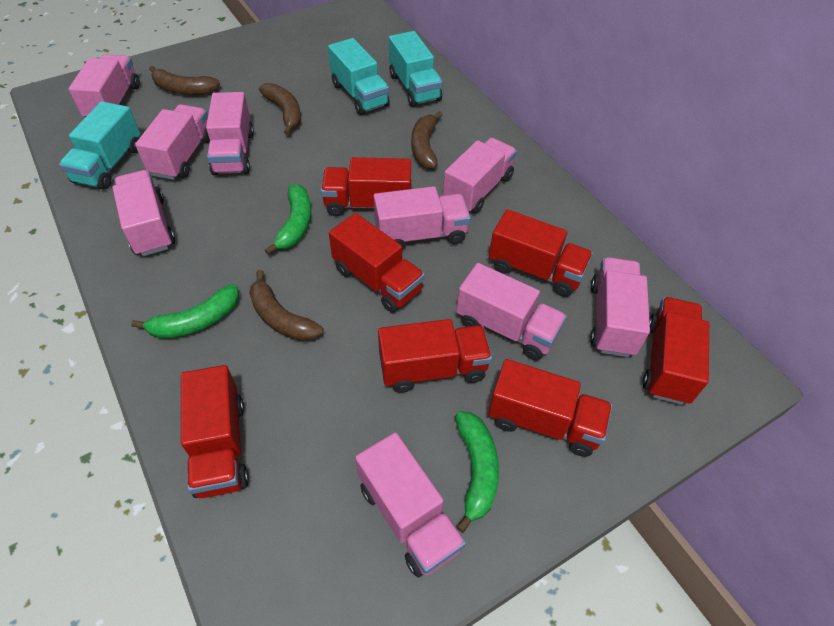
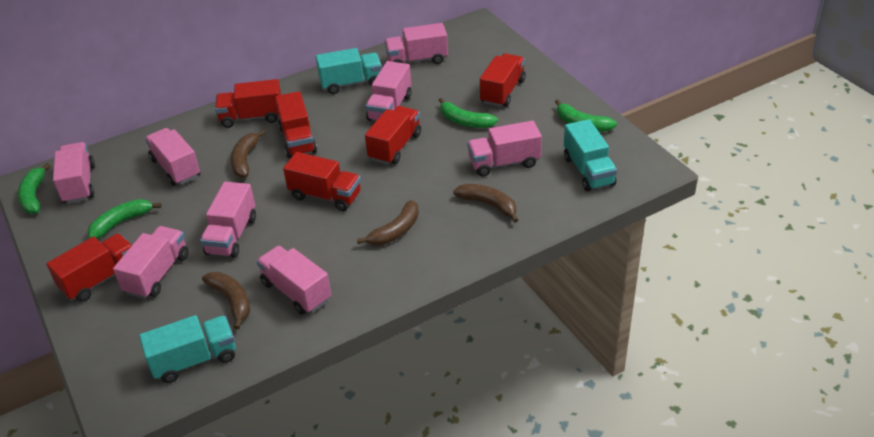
green banana: 3 -> 4
pink truck: 9 -> 8
red truck: 7 -> 6

